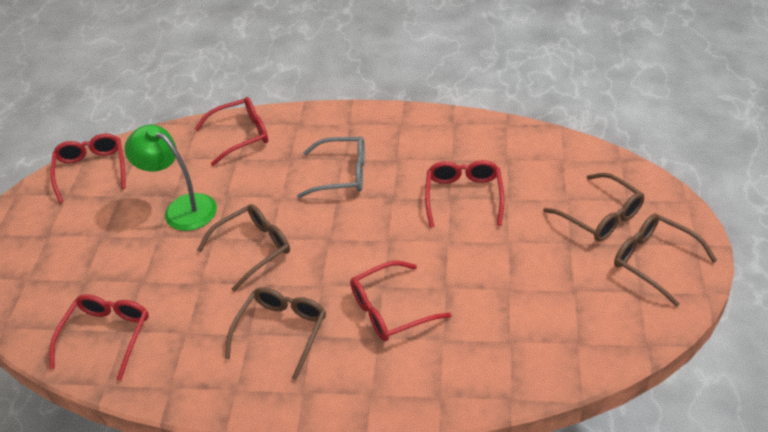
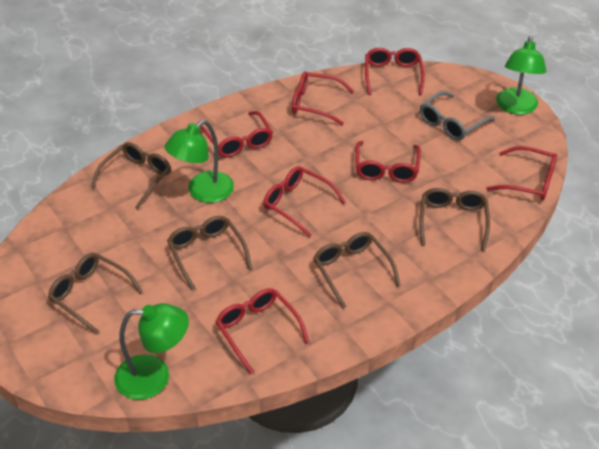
brown glasses: 4 -> 5
green lamp: 1 -> 3
red glasses: 5 -> 7

